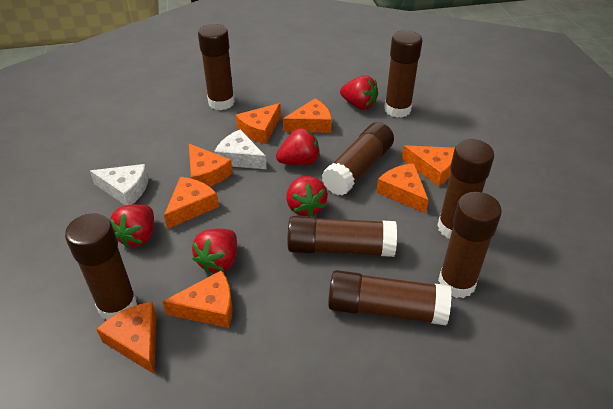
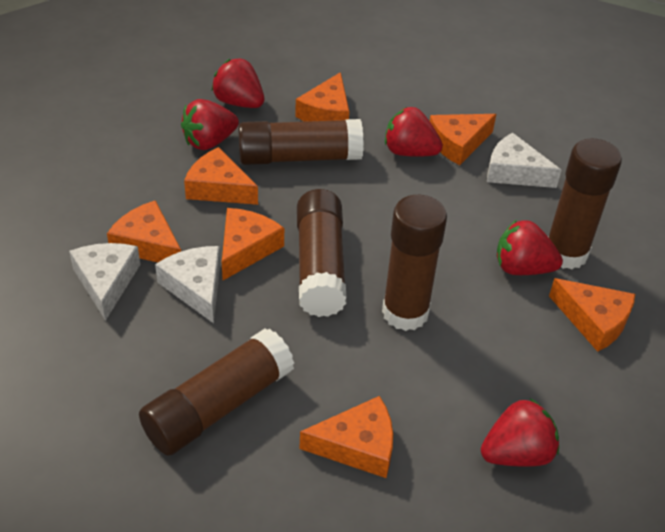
brown glue stick: 8 -> 5
orange cheese: 8 -> 7
white cheese: 2 -> 3

